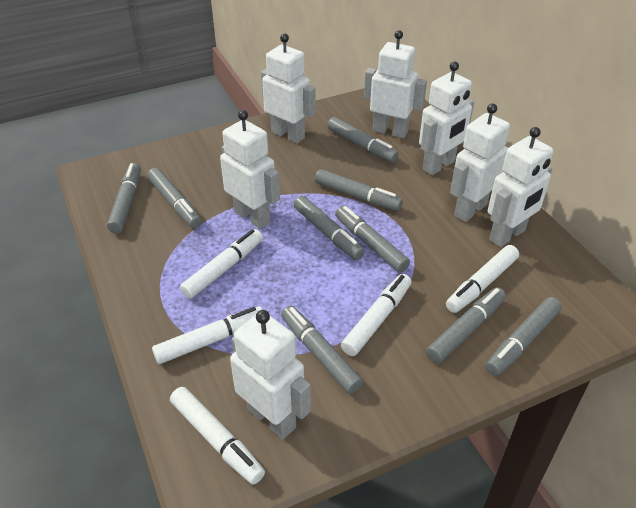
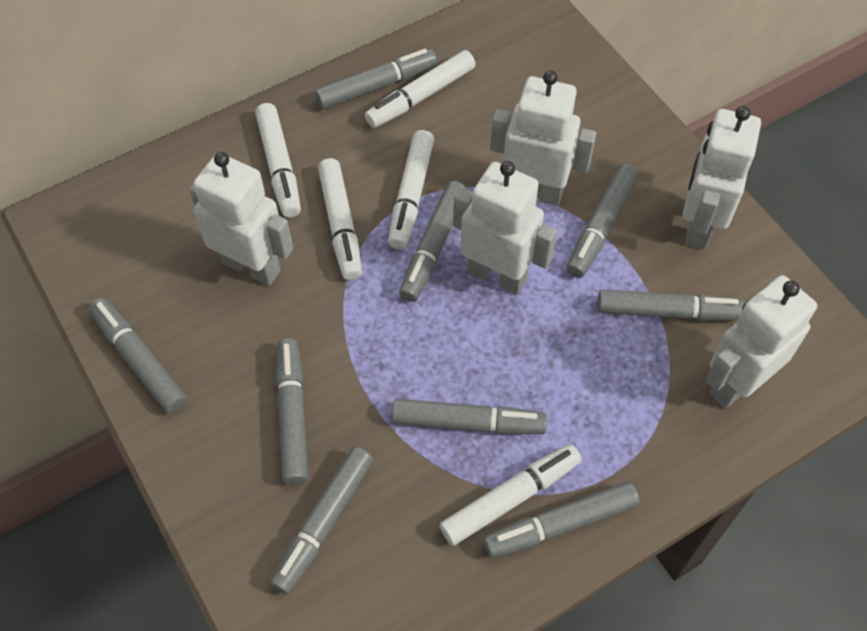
white robot: 7 -> 5

